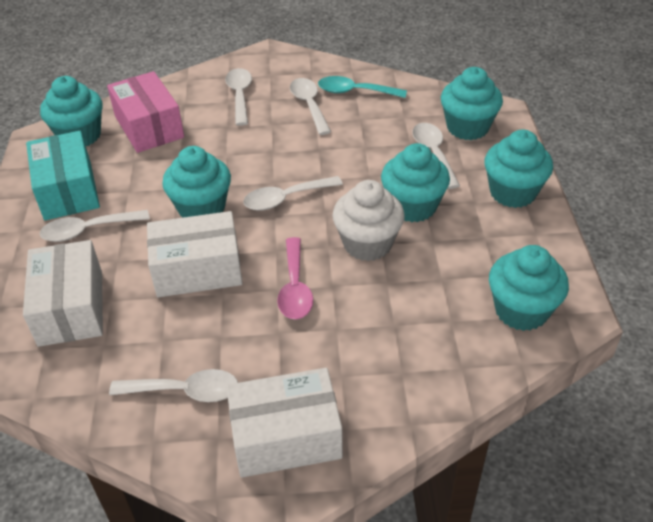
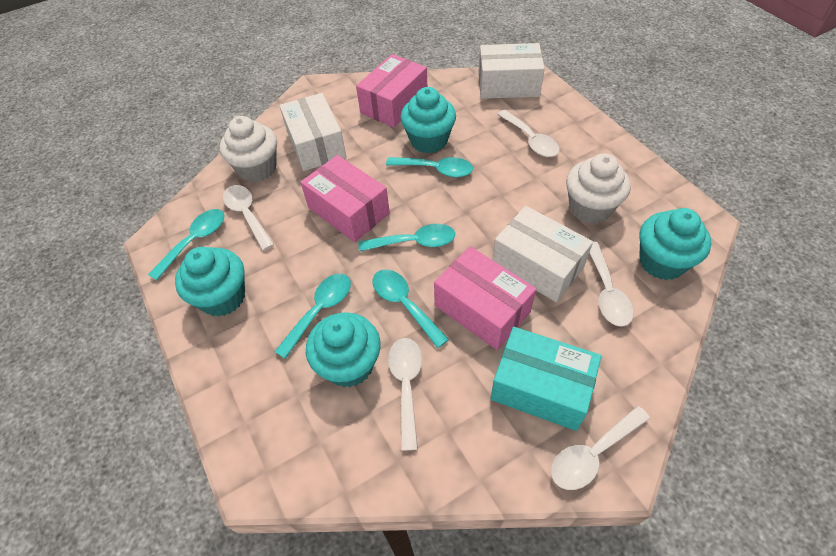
pink box: 1 -> 3
pink spoon: 1 -> 0
turquoise cupcake: 6 -> 4
turquoise spoon: 1 -> 5
white cupcake: 1 -> 2
white spoon: 6 -> 5

